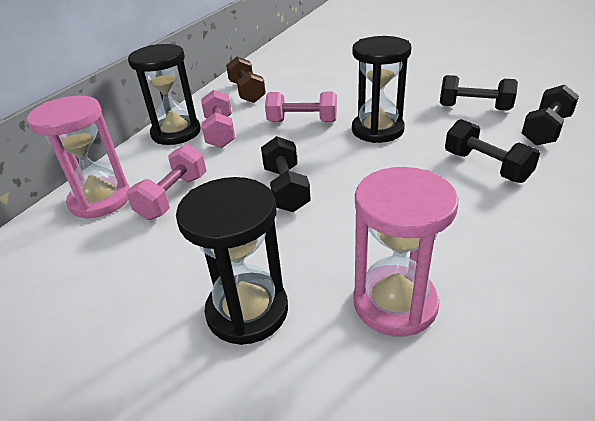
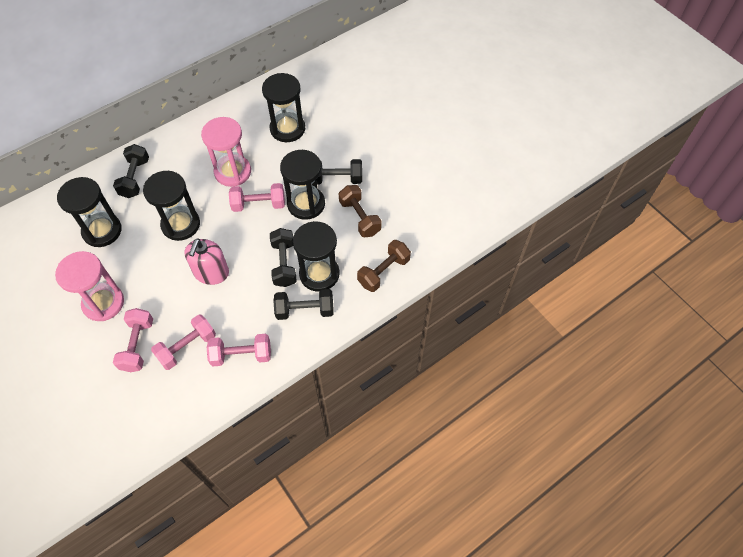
black hourglass: 3 -> 5
brown dumbbell: 1 -> 2
pink dumbbell: 3 -> 4
pink soap dispenser: 0 -> 1

